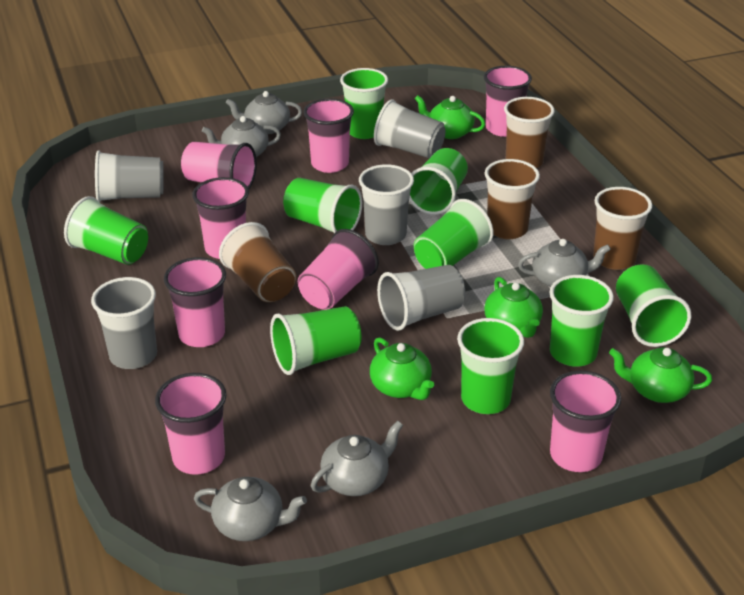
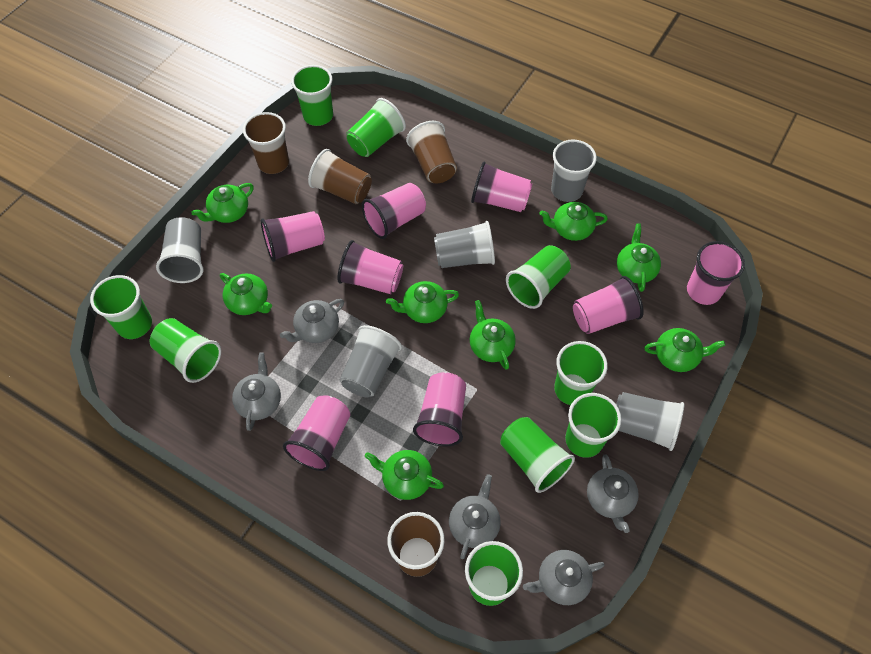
green teapot: 4 -> 8

